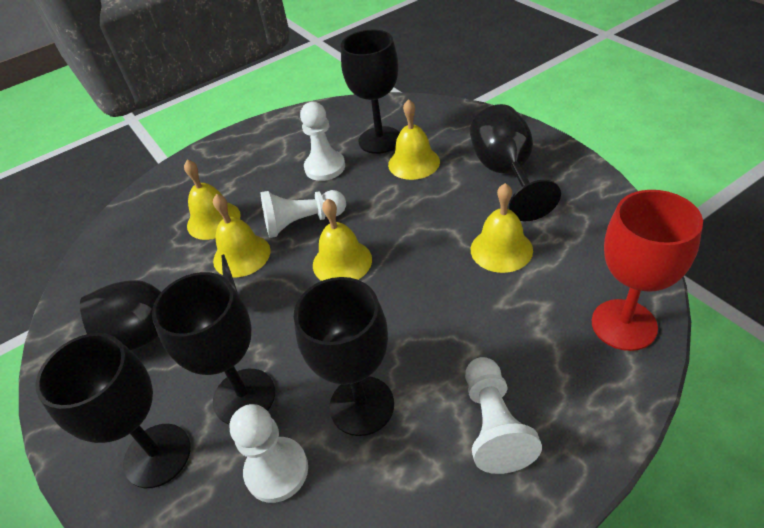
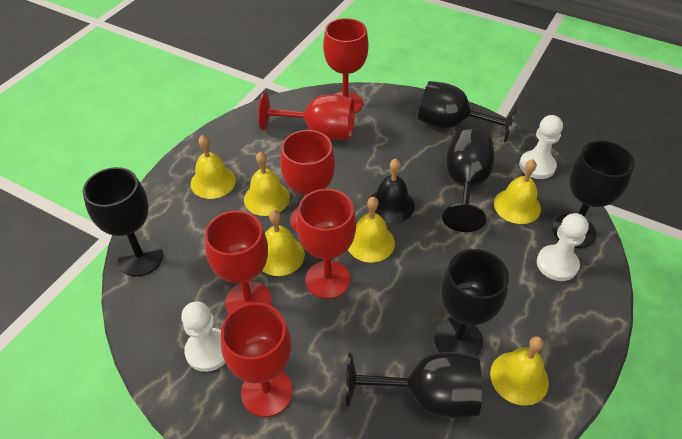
black bell: 0 -> 1
red goblet: 1 -> 6
white pawn: 4 -> 3
yellow bell: 5 -> 6

